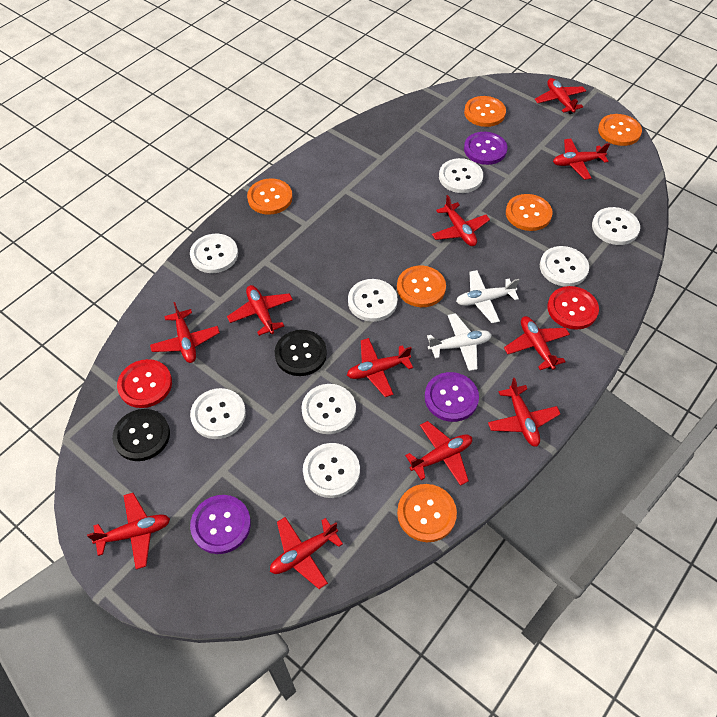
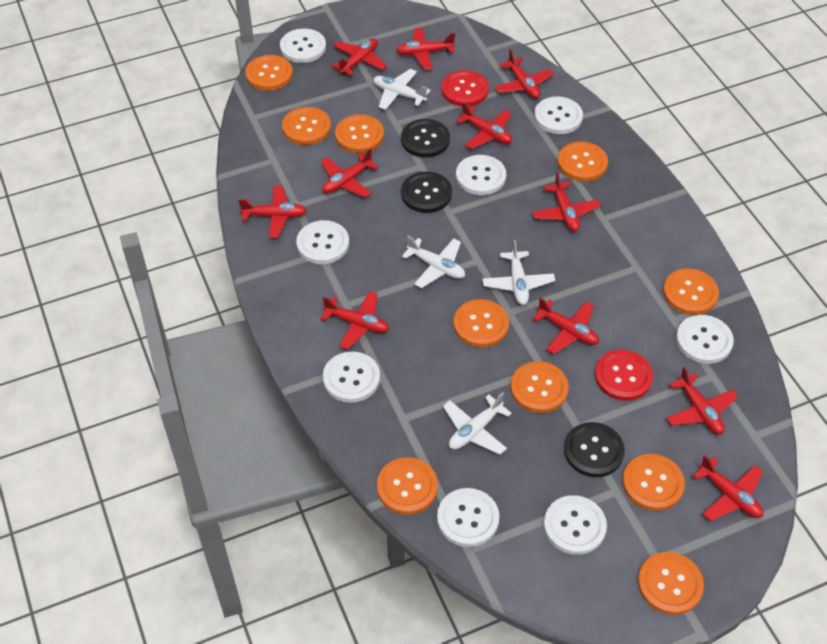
black button: 2 -> 3
orange button: 6 -> 10
purple button: 3 -> 0
white plane: 2 -> 4

